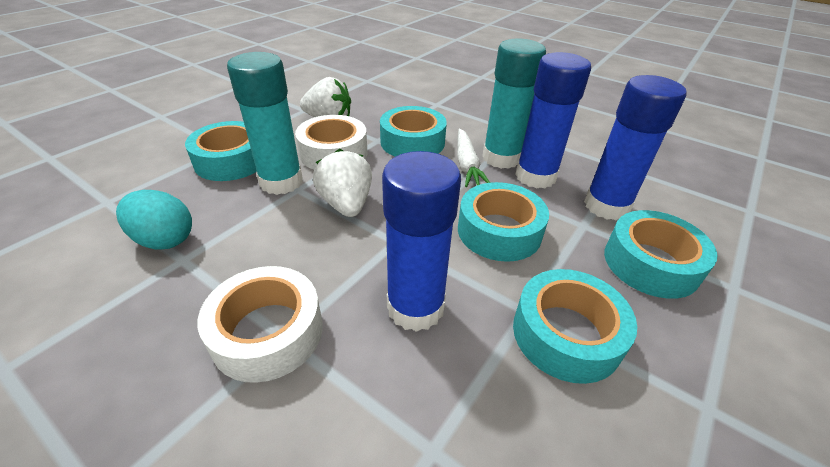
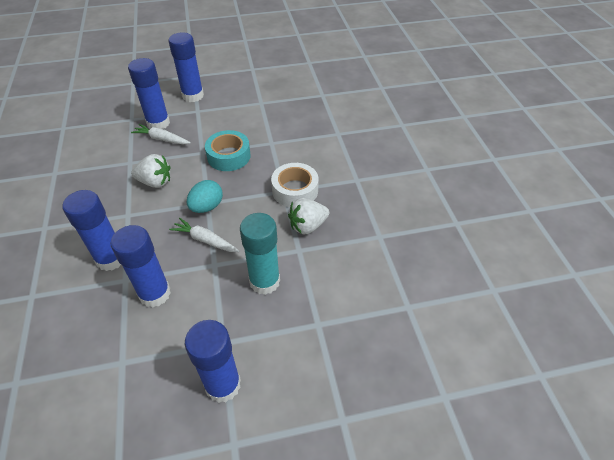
blue glue stick: 3 -> 5
turquoise glue stick: 2 -> 1
turquoise tape: 5 -> 1
white carrot: 1 -> 2
white tape: 2 -> 1

